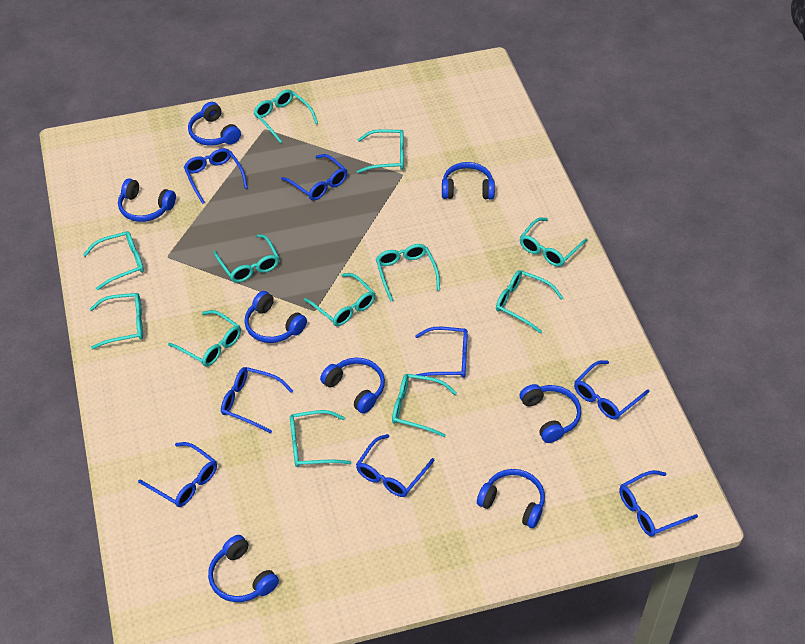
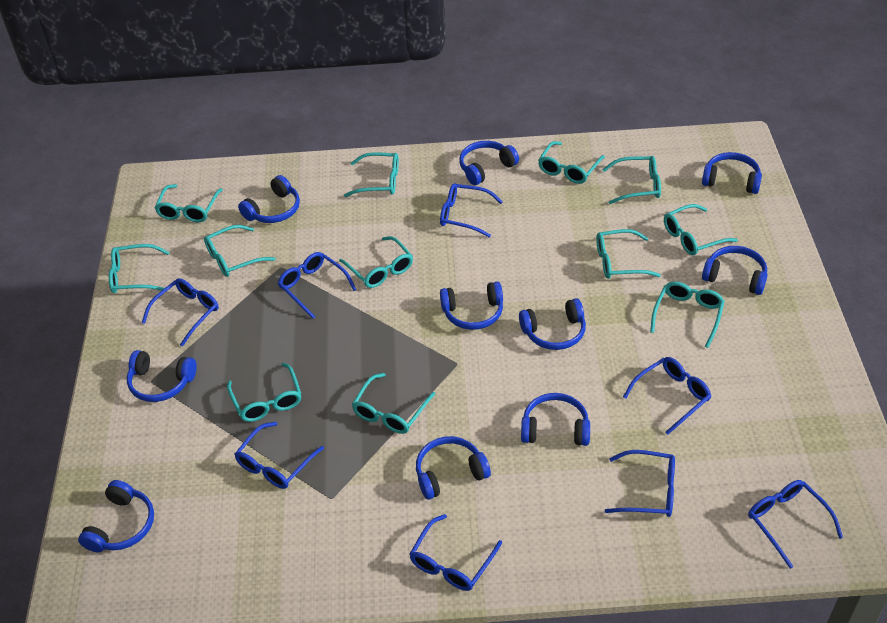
blue headphones: 8 -> 10

